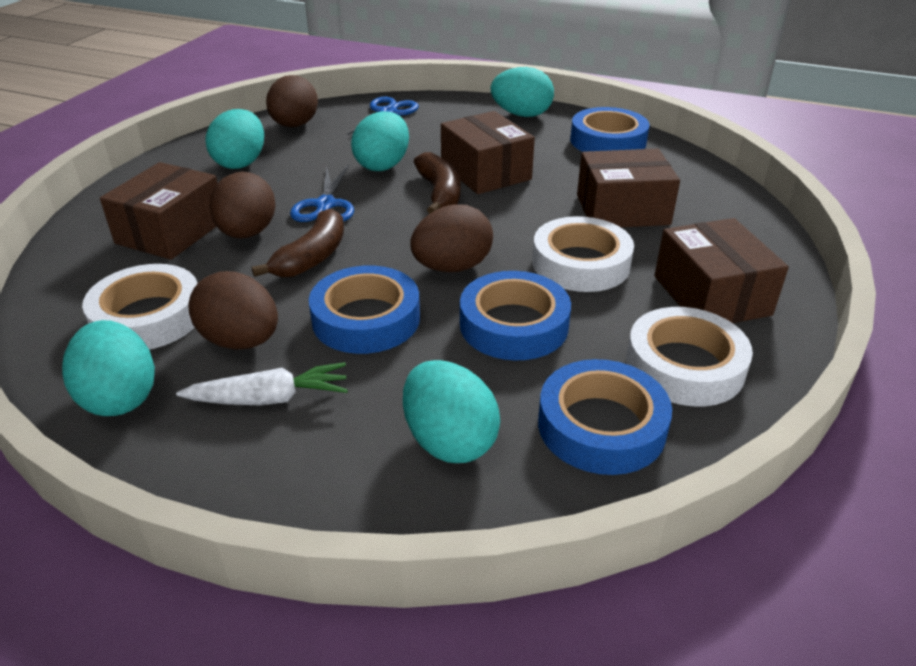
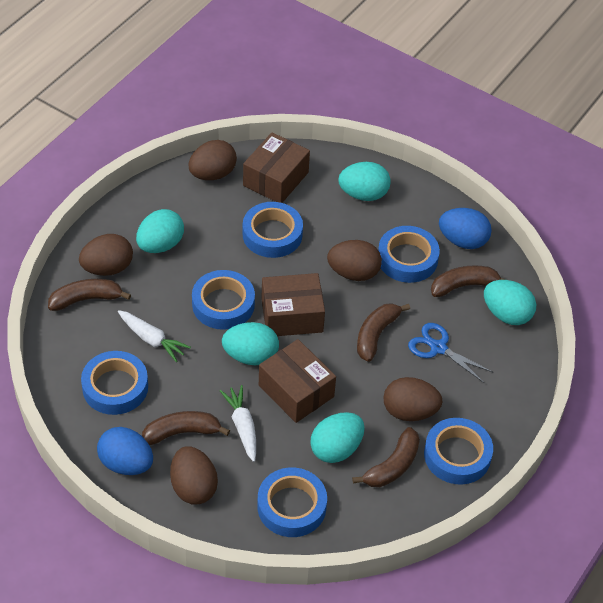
blue egg: 0 -> 2
blue scissors: 2 -> 1
blue tape: 4 -> 6
brown banana: 2 -> 5
brown box: 4 -> 3
brown egg: 4 -> 5
white carrot: 1 -> 2
white tape: 3 -> 0

